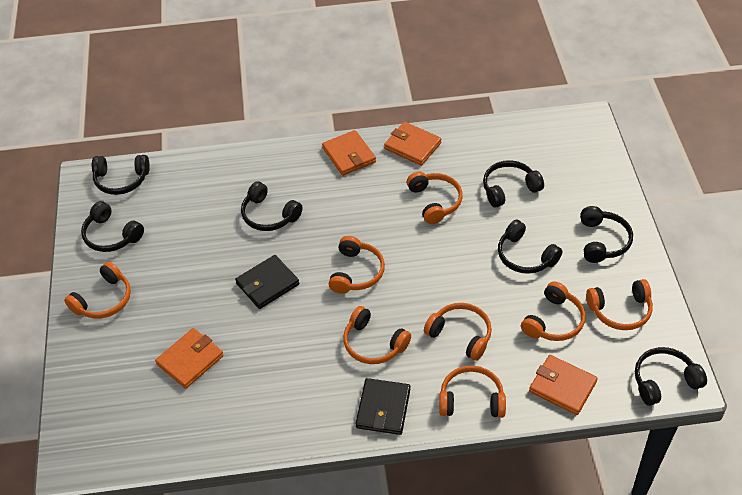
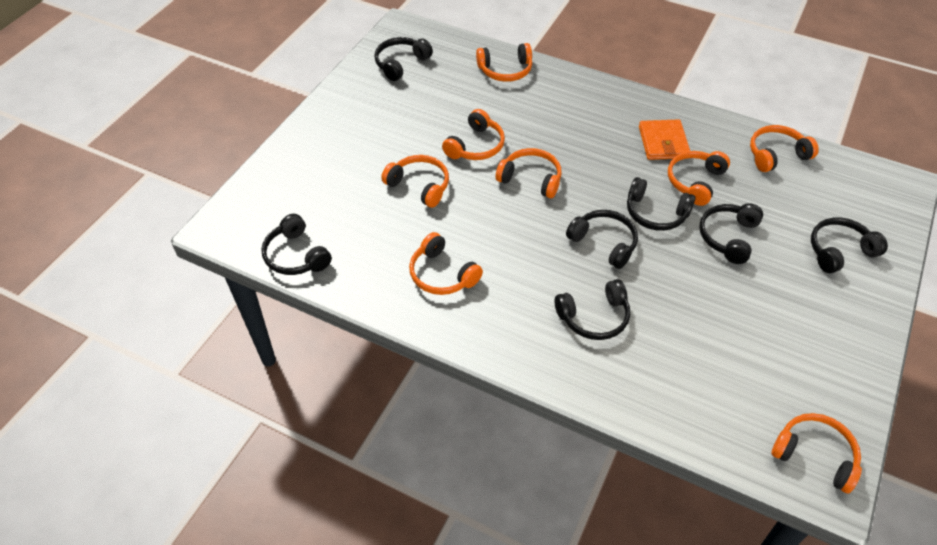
black wallet: 2 -> 0
orange wallet: 4 -> 1

